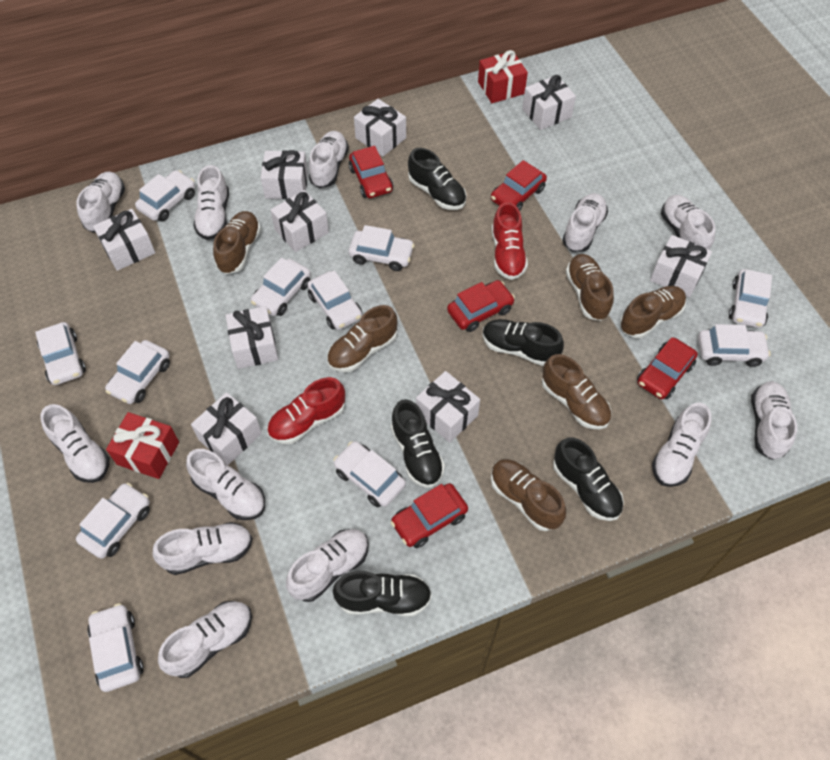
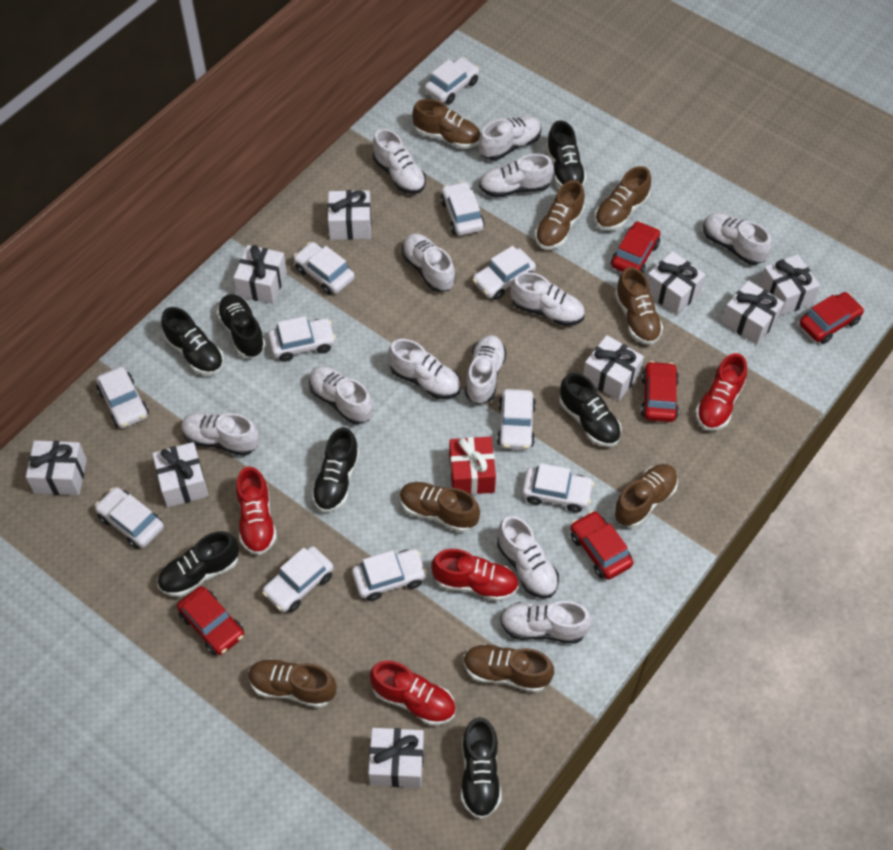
black shoe: 5 -> 7
brown shoe: 6 -> 8
red gift: 2 -> 1
red shoe: 2 -> 4

